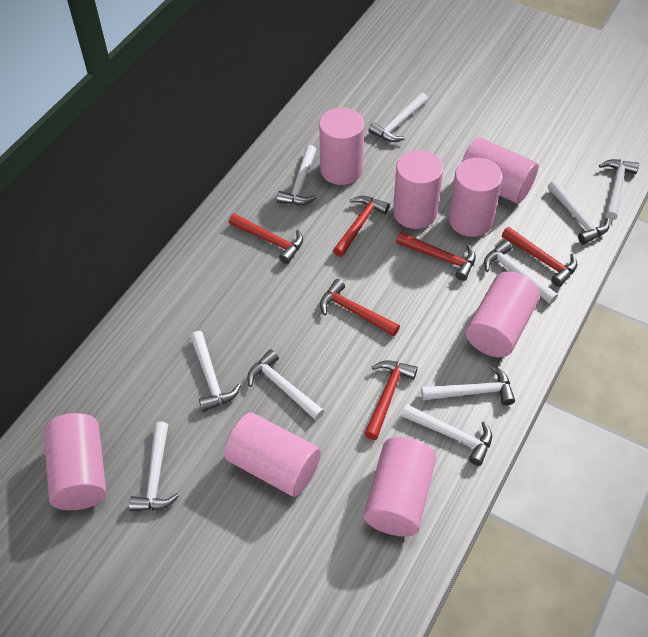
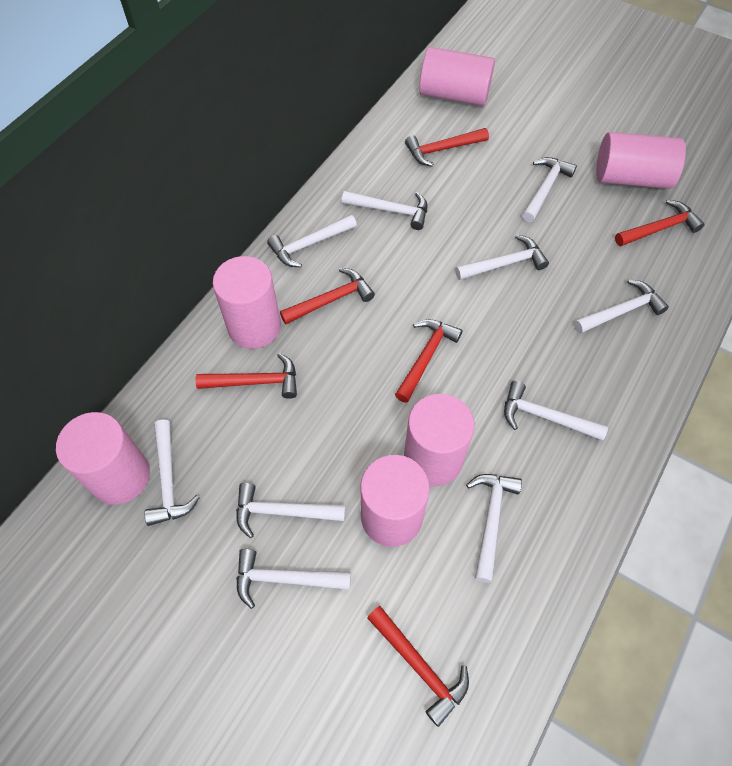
pink cylinder: 8 -> 6

